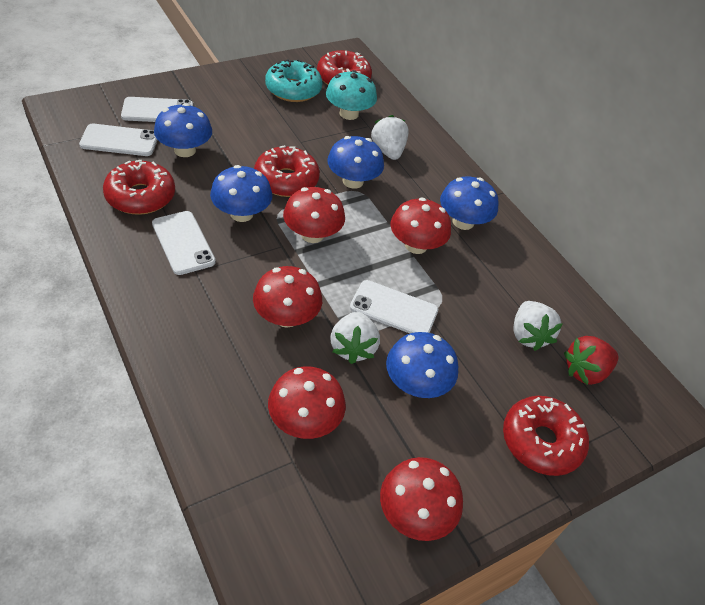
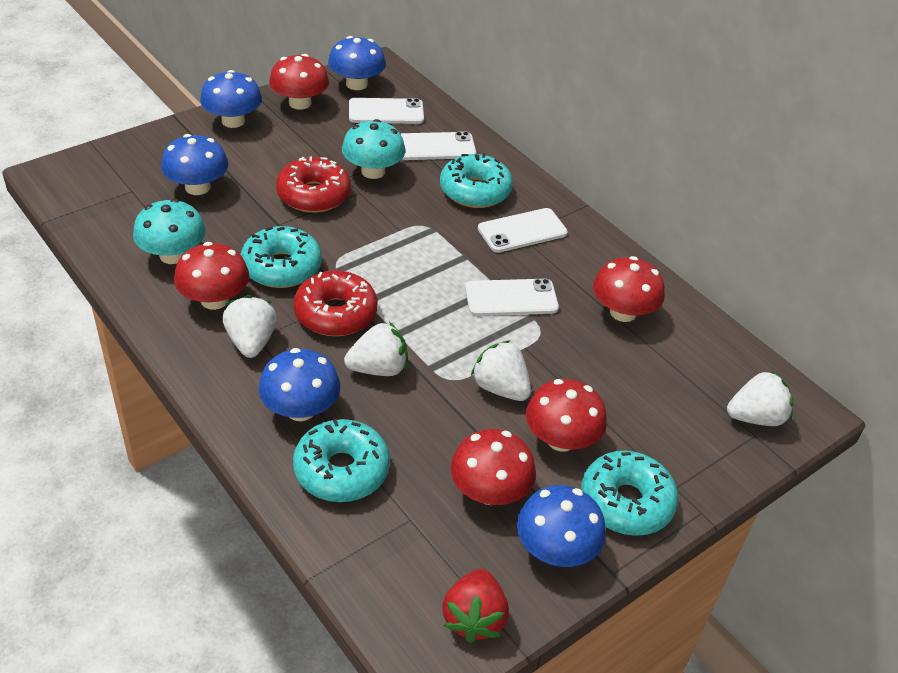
red donut: 4 -> 2
turquoise donut: 1 -> 4
turquoise mushroom: 1 -> 2
white strawberry: 3 -> 4

